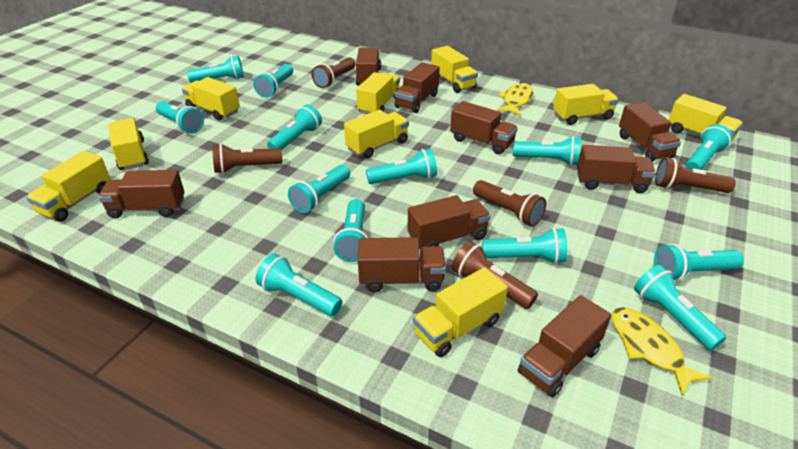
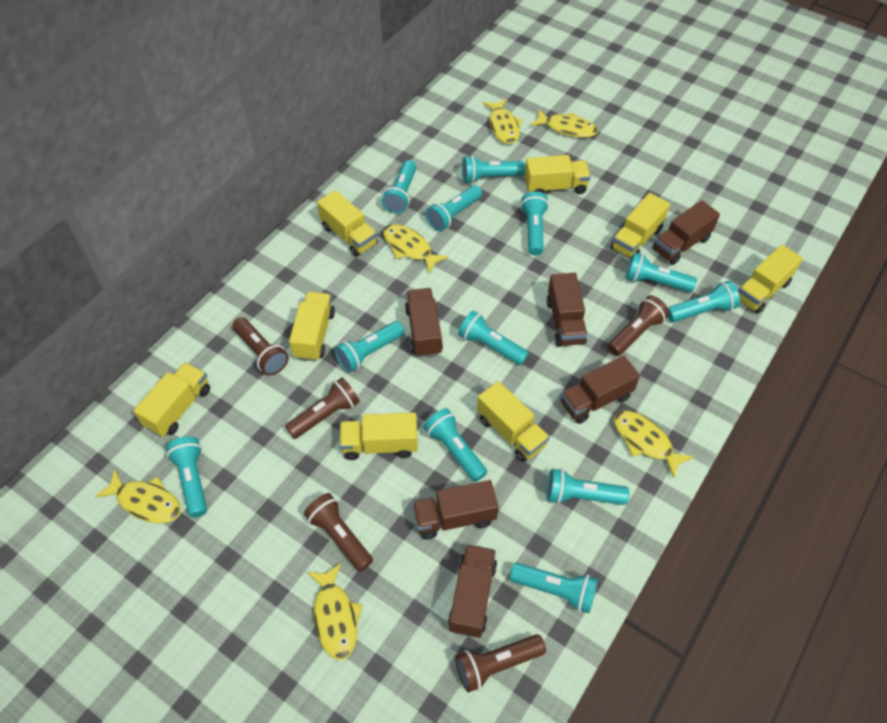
brown truck: 9 -> 6
turquoise flashlight: 13 -> 12
yellow fish: 2 -> 6
yellow truck: 9 -> 8

